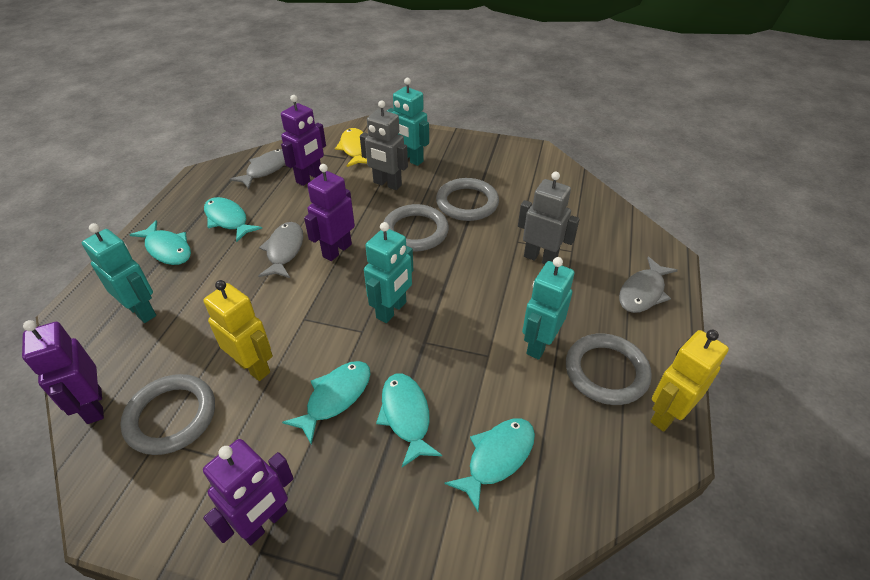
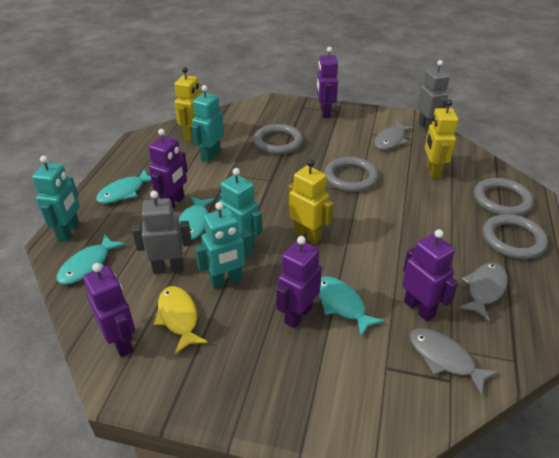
purple robot: 4 -> 5
turquoise fish: 5 -> 4
yellow robot: 2 -> 3

